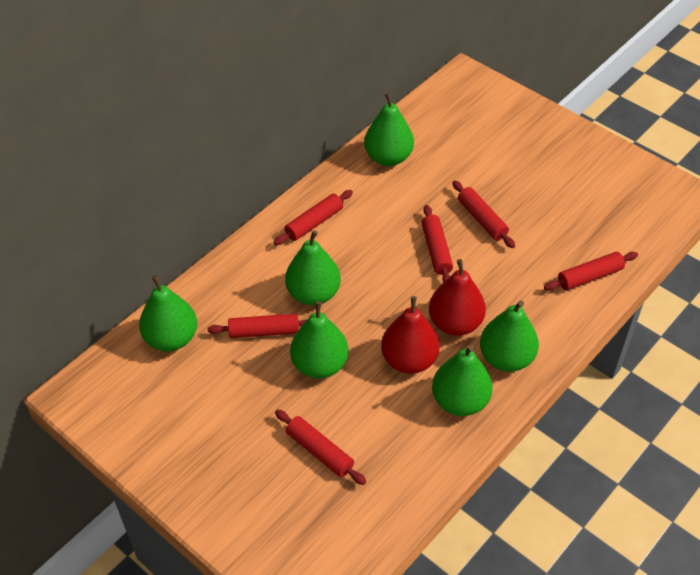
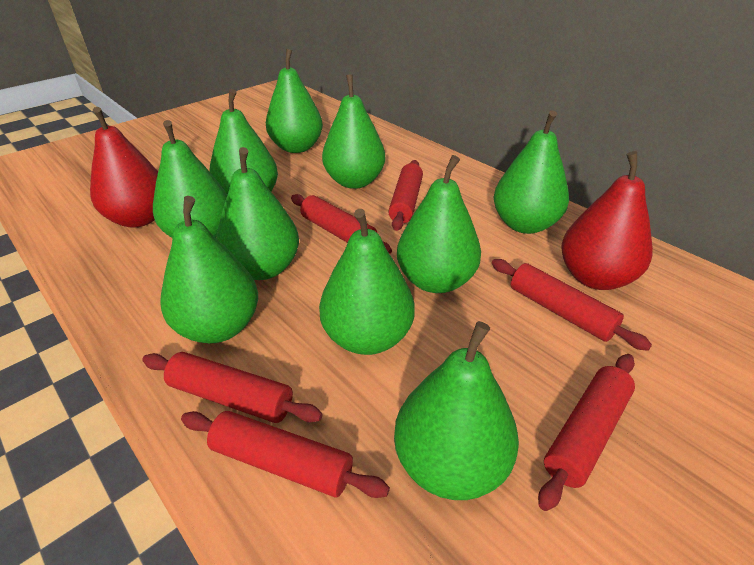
green pear: 6 -> 10

